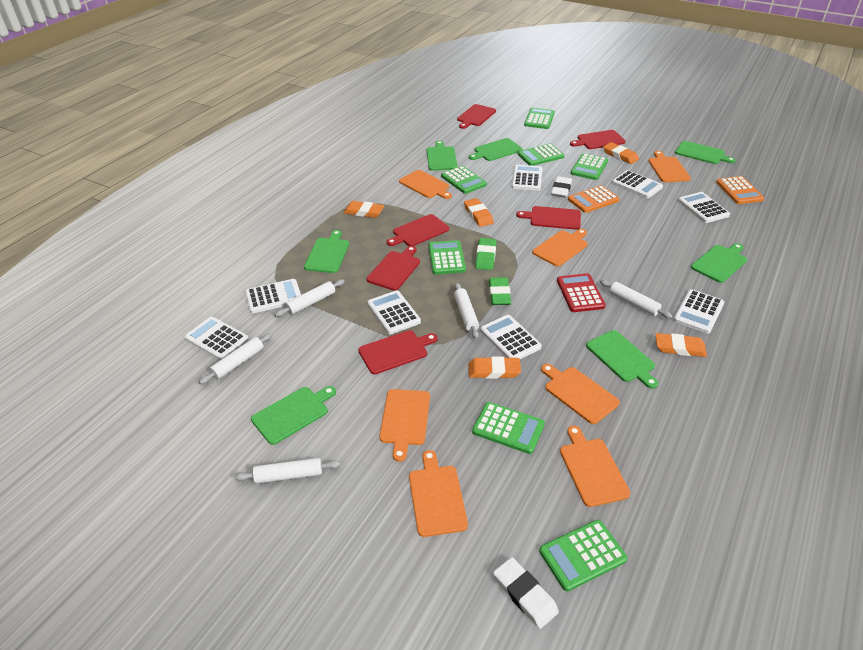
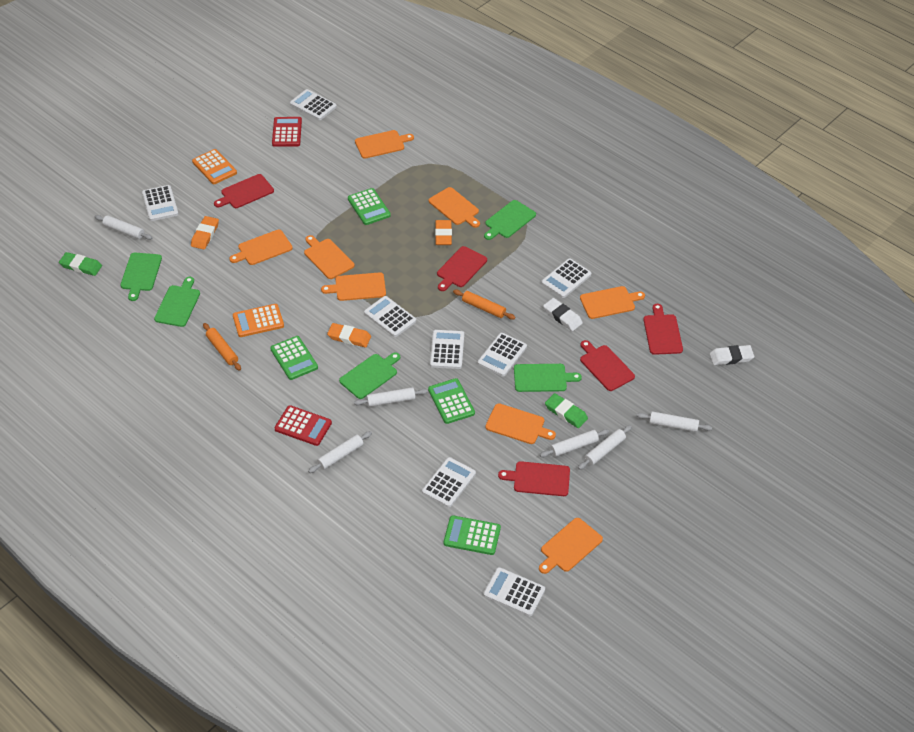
green calculator: 7 -> 4
green cutting board: 7 -> 5
orange cutting board: 7 -> 8
orange eraser: 5 -> 3
orange rolling pin: 0 -> 2
red calculator: 1 -> 2
red cutting board: 6 -> 5
white rolling pin: 5 -> 6

